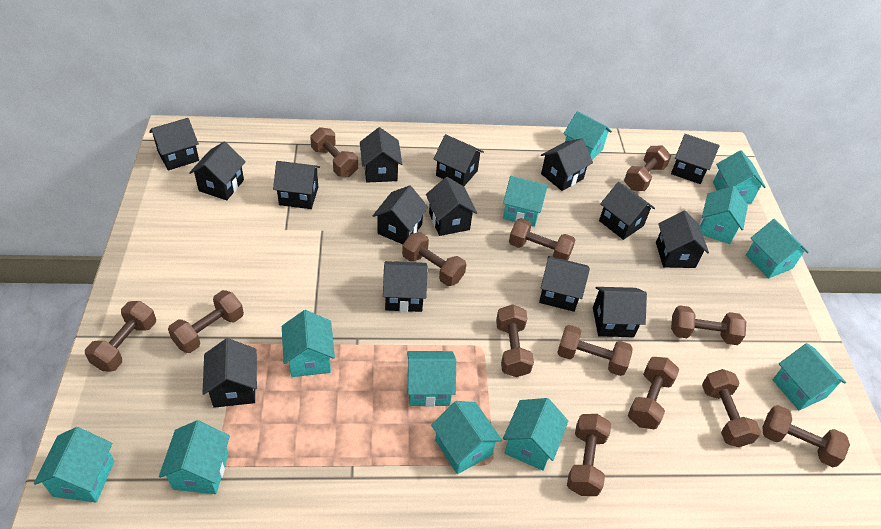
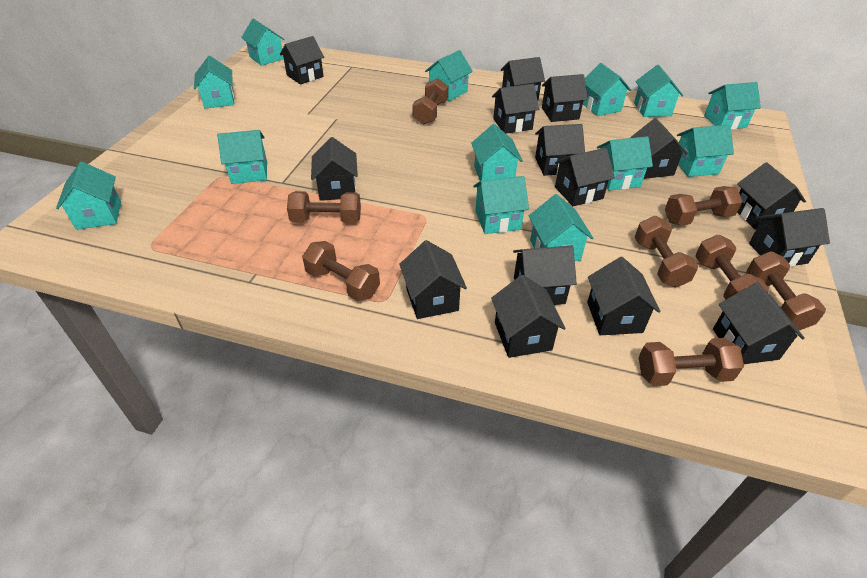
brown dumbbell: 13 -> 8
turquoise house: 12 -> 13

